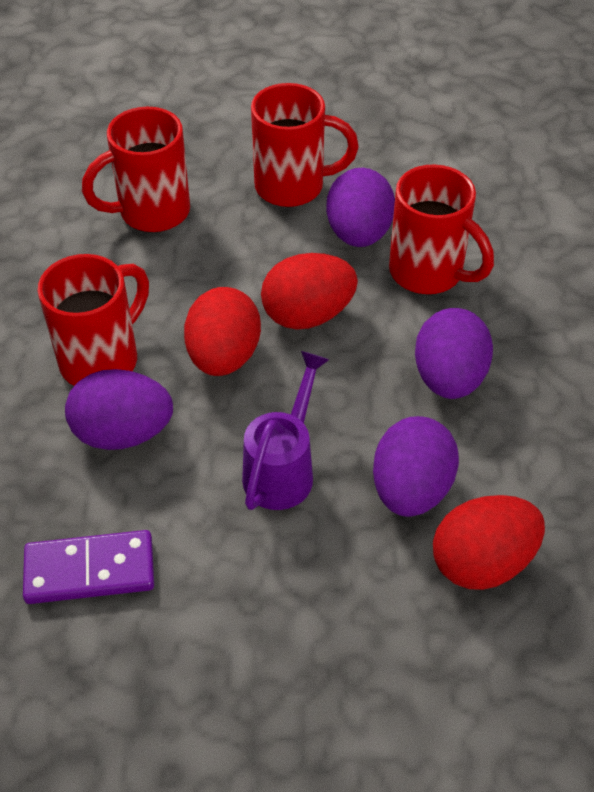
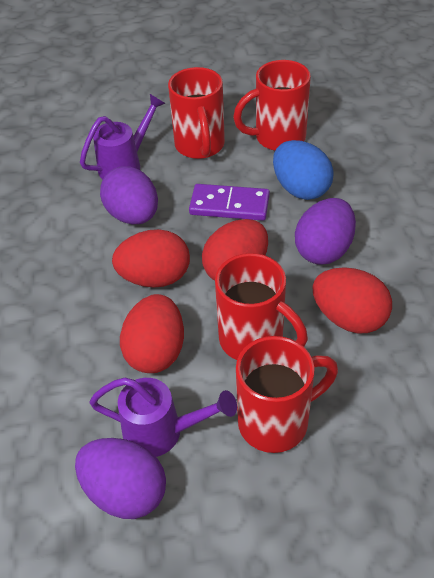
blue egg: 0 -> 1
purple egg: 4 -> 3
purple watering can: 1 -> 2
red egg: 3 -> 4

